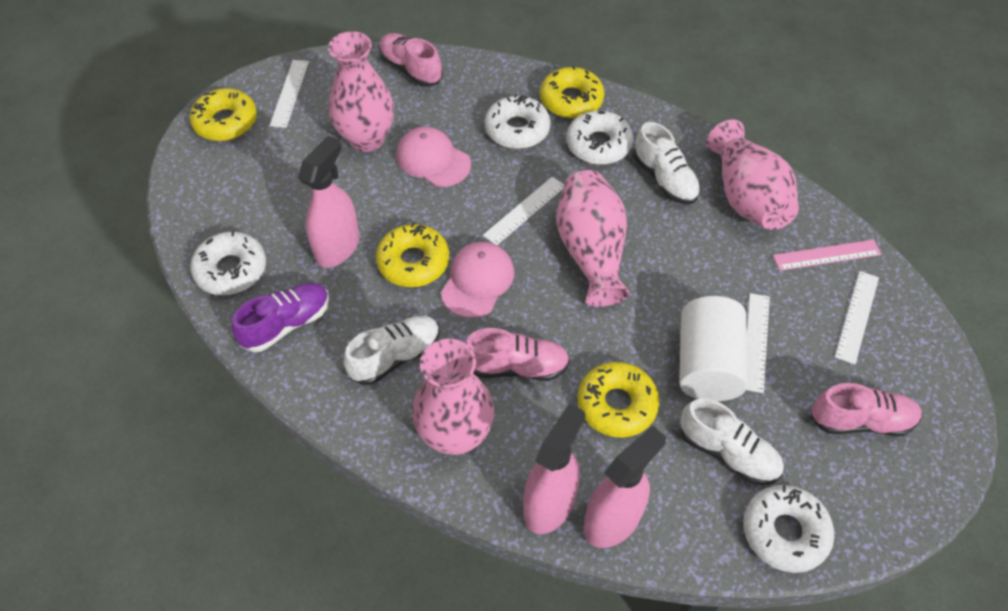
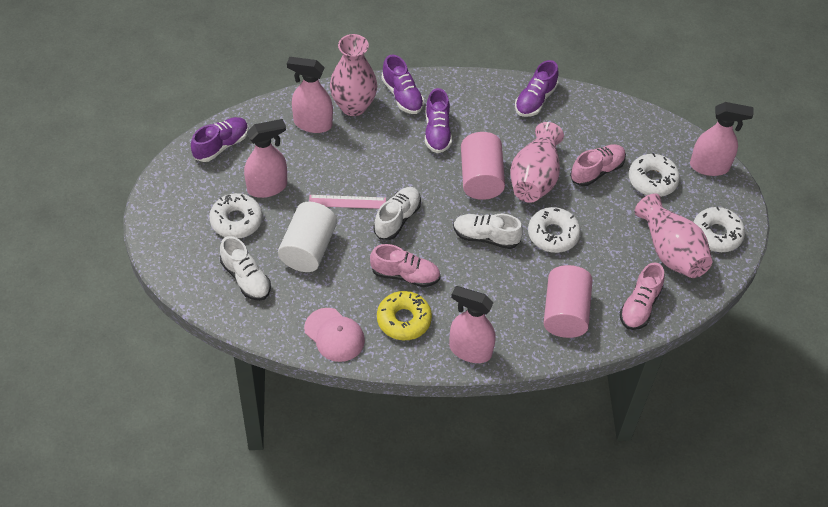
pink cap: 2 -> 1
pink cylinder: 0 -> 2
pink spray bottle: 3 -> 4
pink vase: 4 -> 3
purple shoe: 1 -> 4
white ruler: 4 -> 0
yellow donut: 4 -> 1

